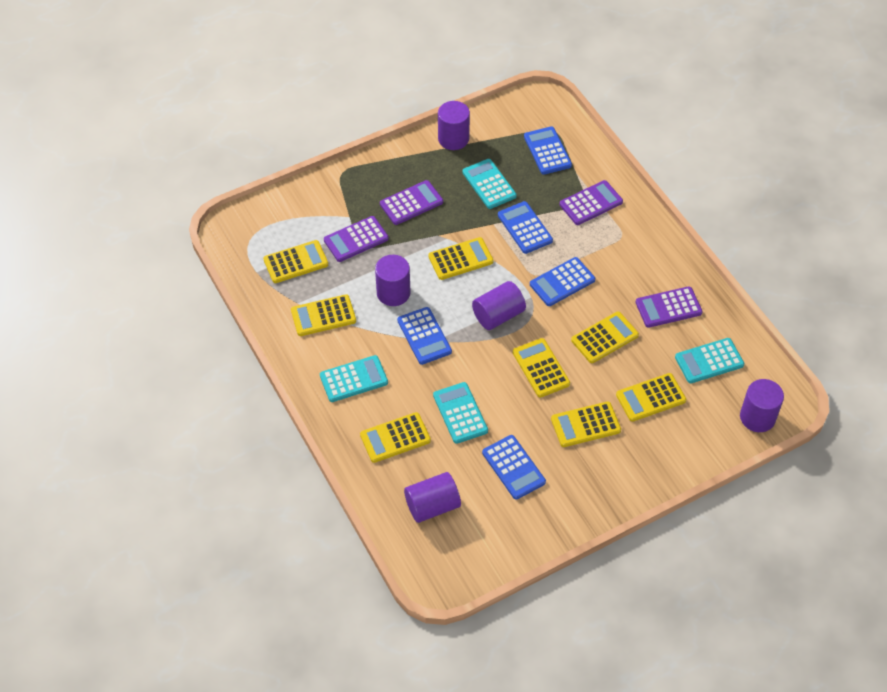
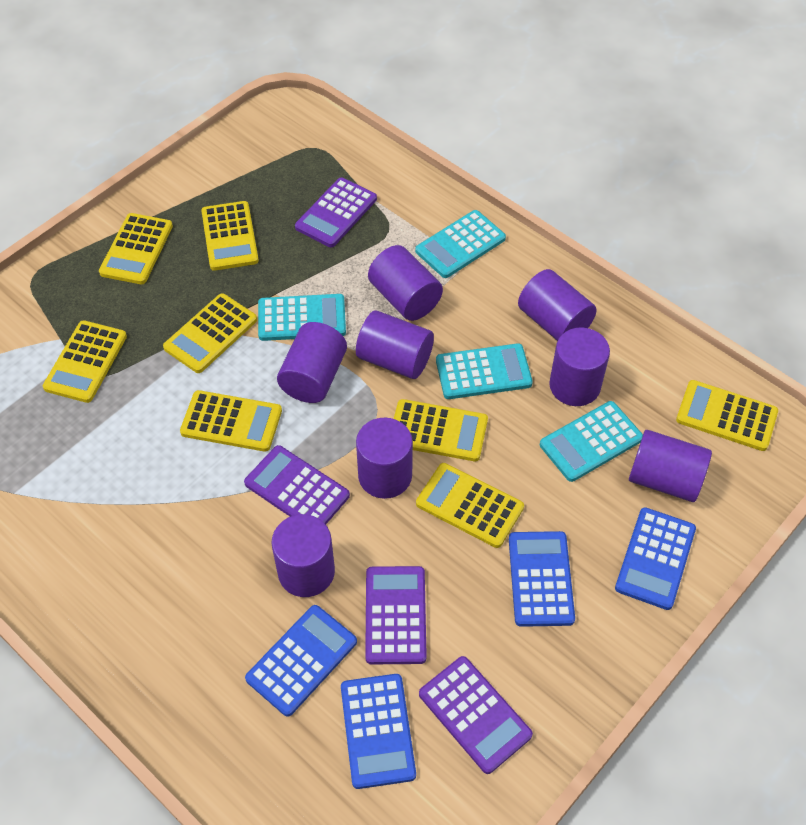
blue calculator: 5 -> 4
purple cylinder: 5 -> 8

